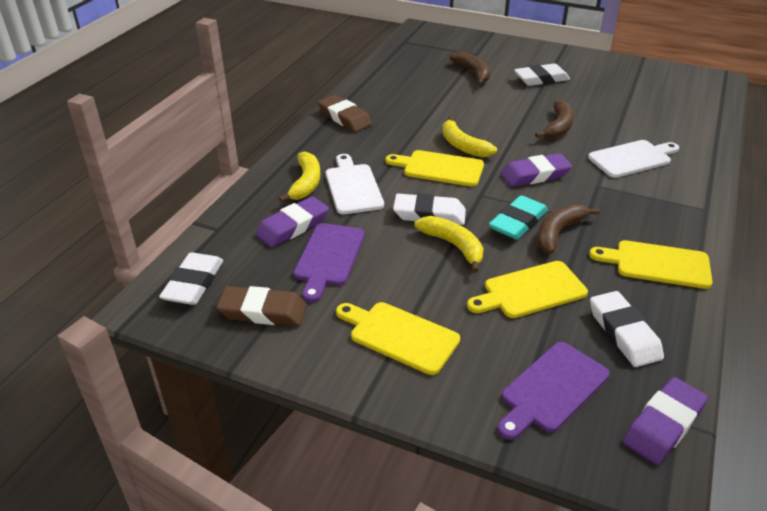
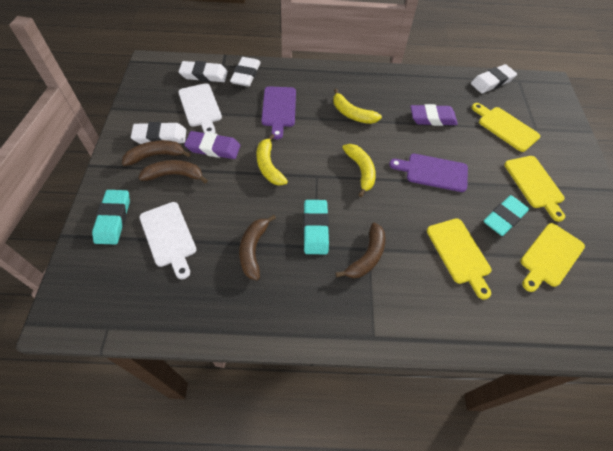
brown banana: 3 -> 4
brown eraser: 2 -> 0
purple eraser: 3 -> 2
turquoise eraser: 1 -> 3

